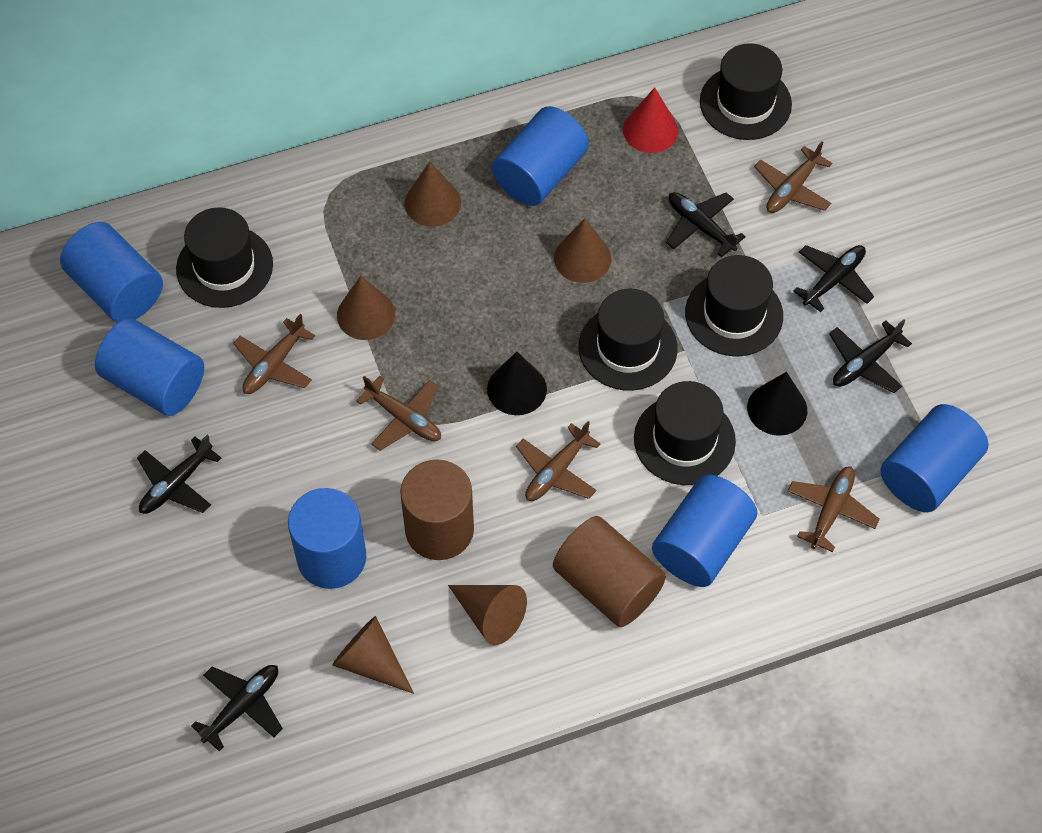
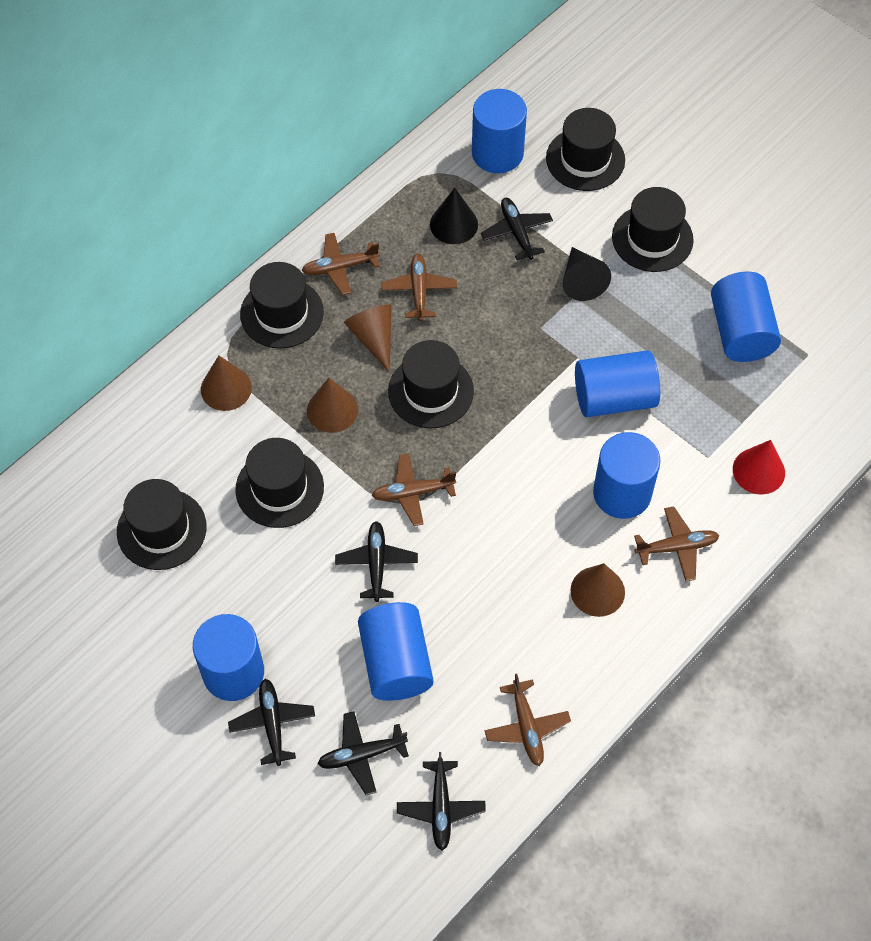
black hat: 5 -> 6
brown cone: 5 -> 4
brown cylinder: 2 -> 0

